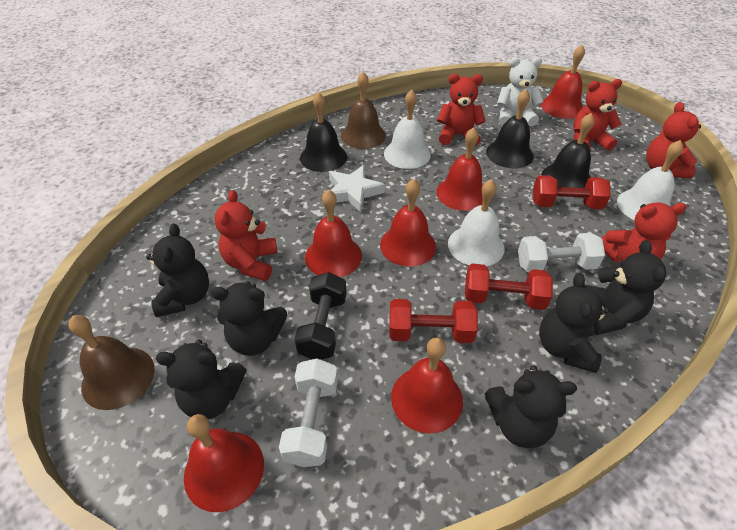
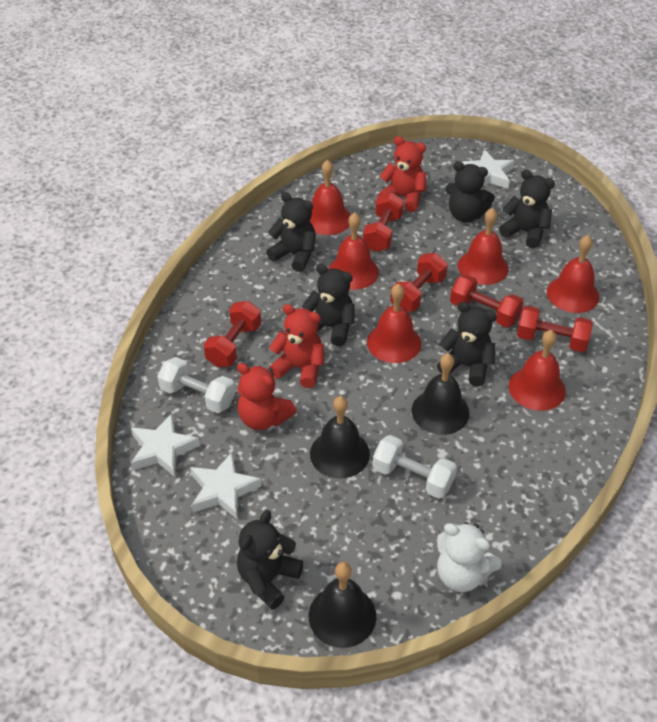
black dumbbell: 1 -> 0
brown bell: 2 -> 0
red dumbbell: 3 -> 5
red teddy bear: 5 -> 3
white bell: 3 -> 0
white star: 1 -> 3

